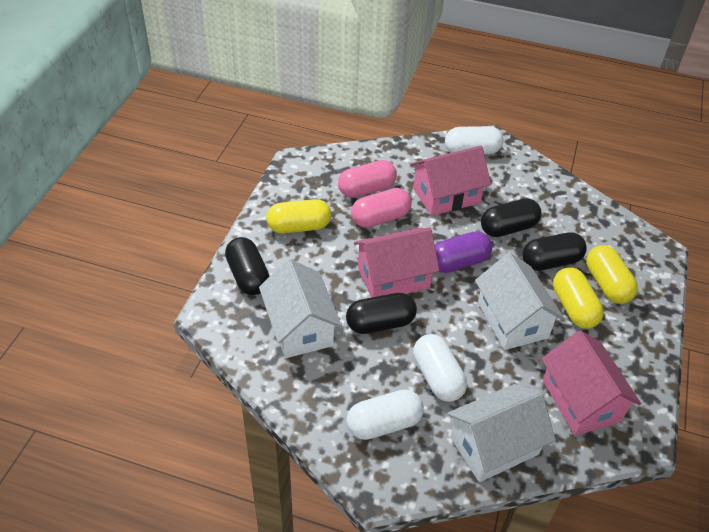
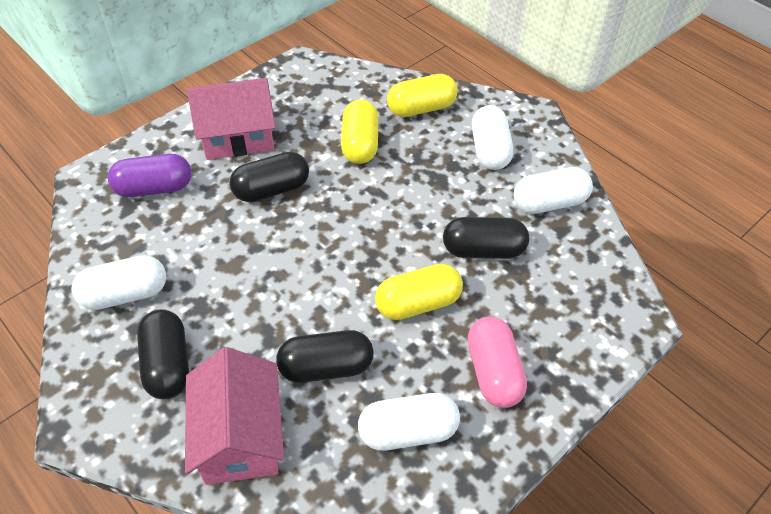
pink capsule: 2 -> 1
pink house: 3 -> 2
white capsule: 3 -> 4
white house: 3 -> 0

